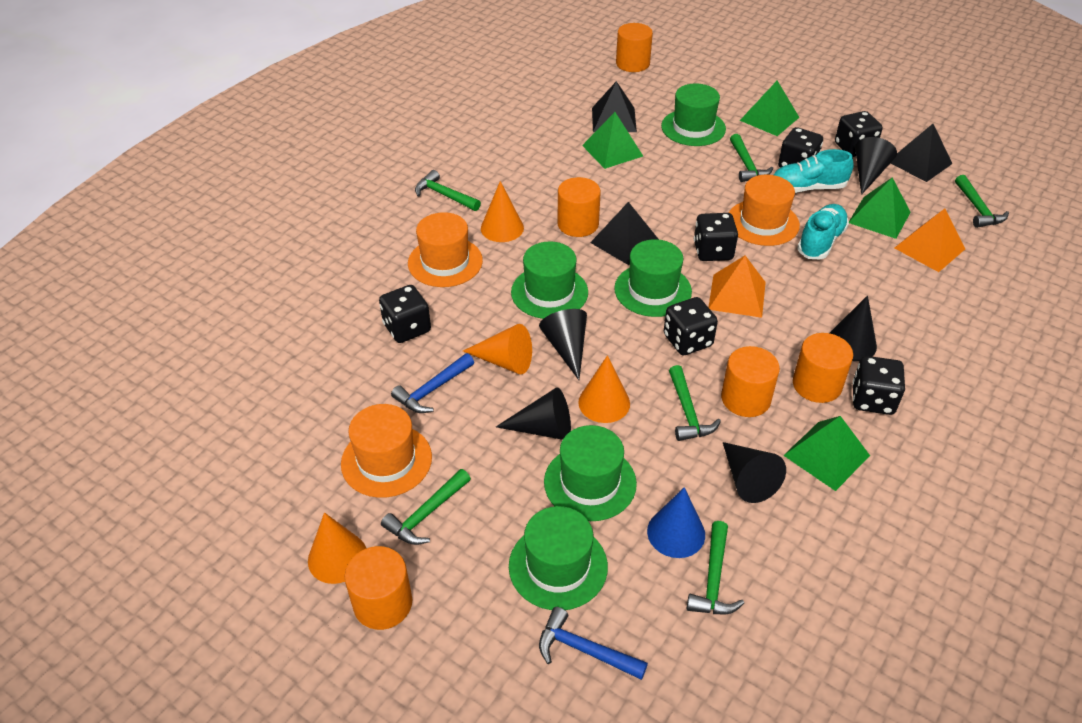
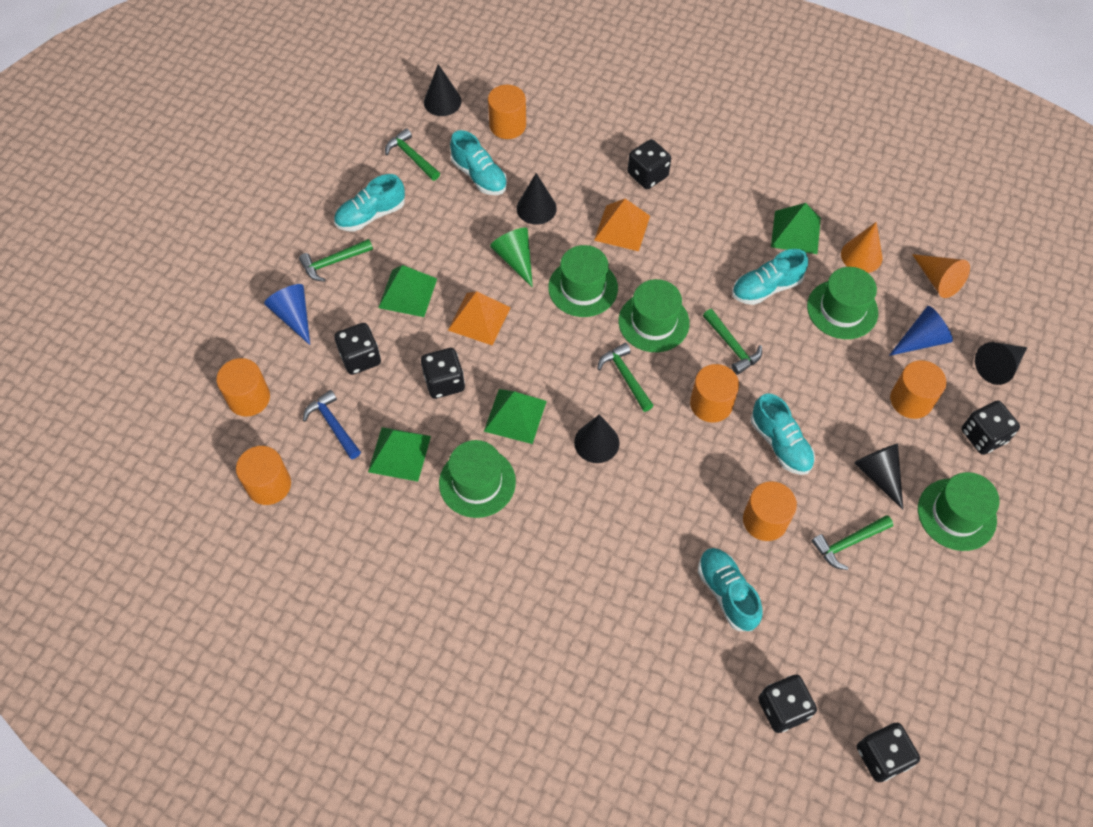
black pyramid: 3 -> 0
blue cone: 1 -> 2
blue hammer: 2 -> 1
green cone: 0 -> 1
green hammer: 6 -> 5
orange cone: 4 -> 2
orange cylinder: 5 -> 6
orange hat: 3 -> 0
turquoise shoe: 2 -> 5

